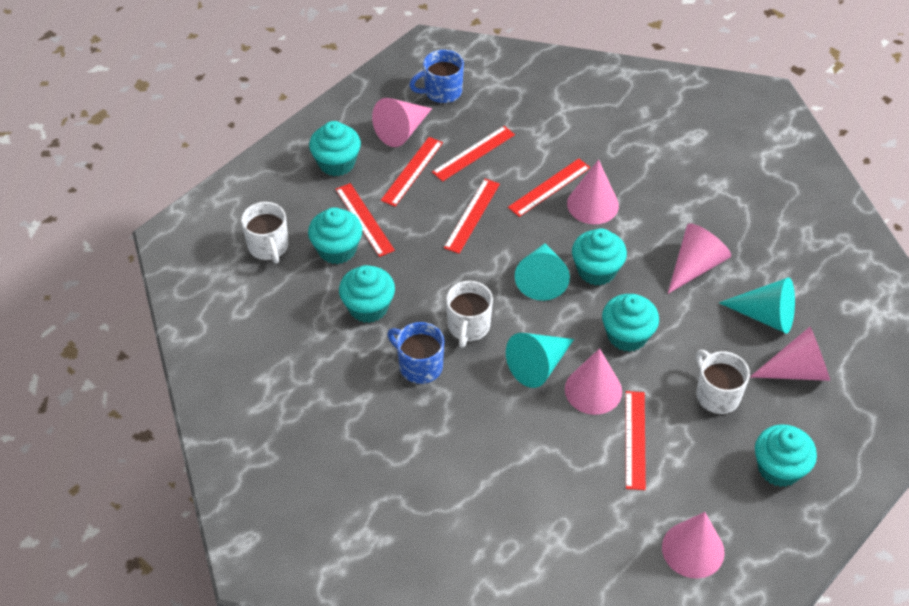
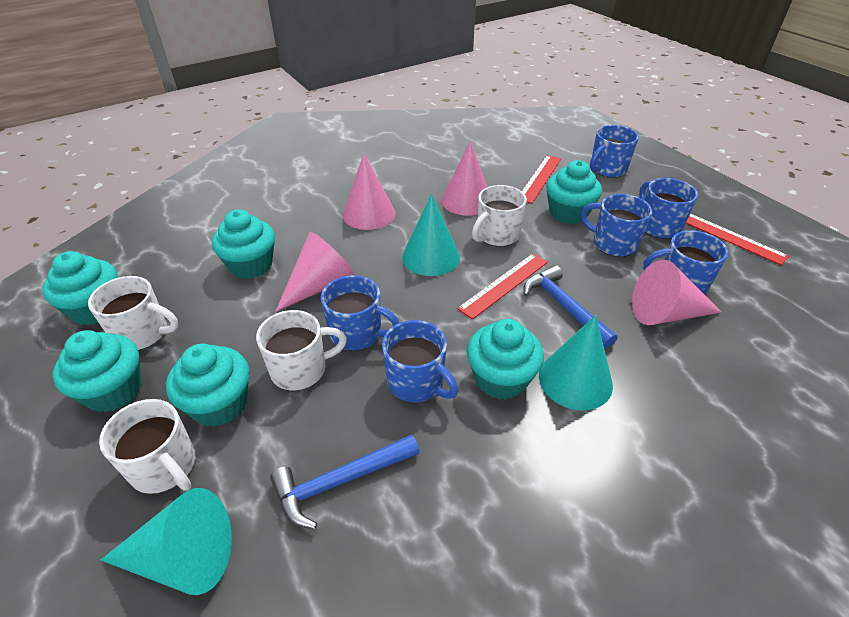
blue hammer: 0 -> 2
blue mug: 2 -> 6
pink cone: 6 -> 4
red ruler: 6 -> 3
white mug: 3 -> 4

